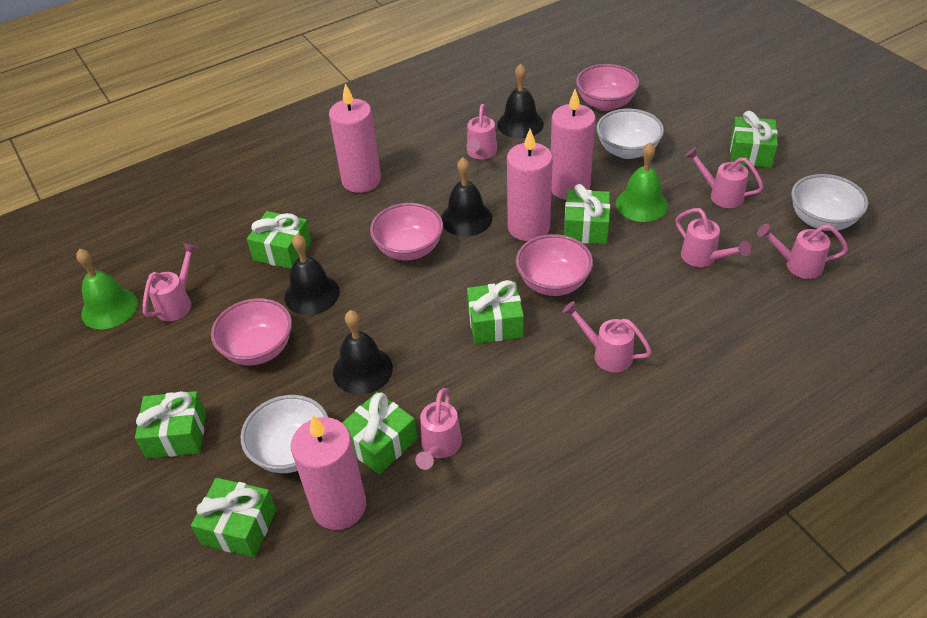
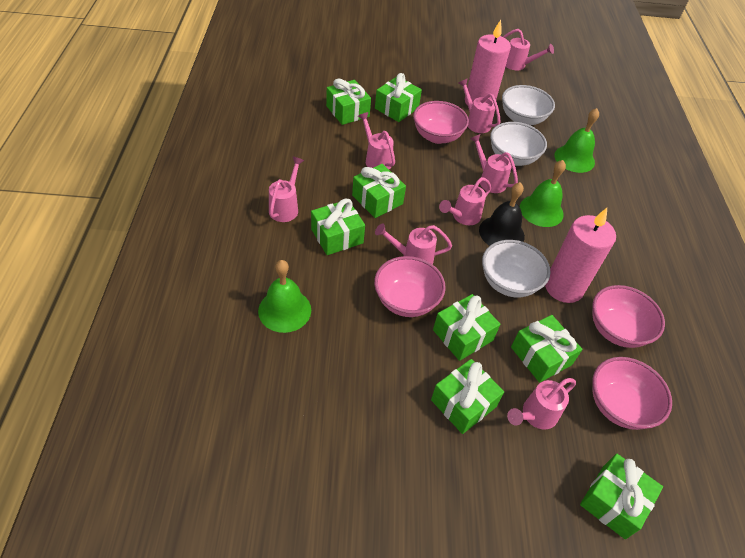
black bell: 4 -> 1
green bell: 2 -> 3
green gift: 7 -> 8
pink candle: 4 -> 2
pink watering can: 7 -> 8

